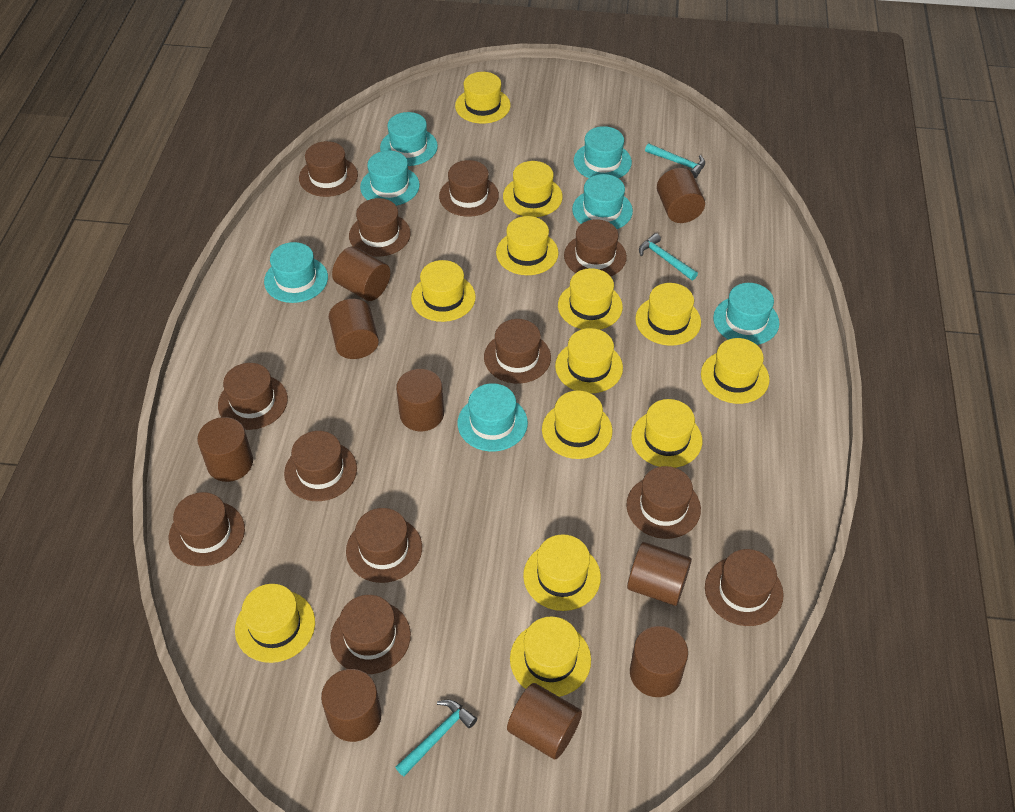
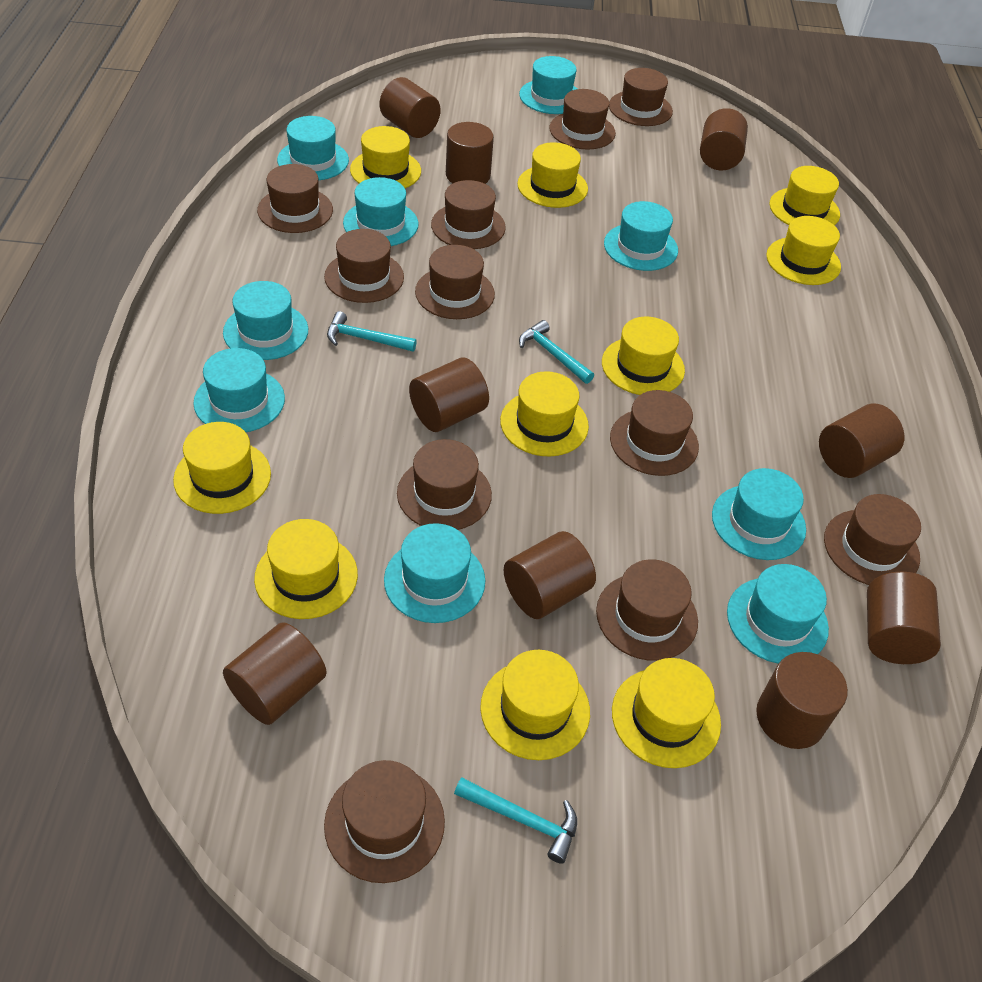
brown hat: 12 -> 11
turquoise hat: 7 -> 9
yellow hat: 13 -> 10

